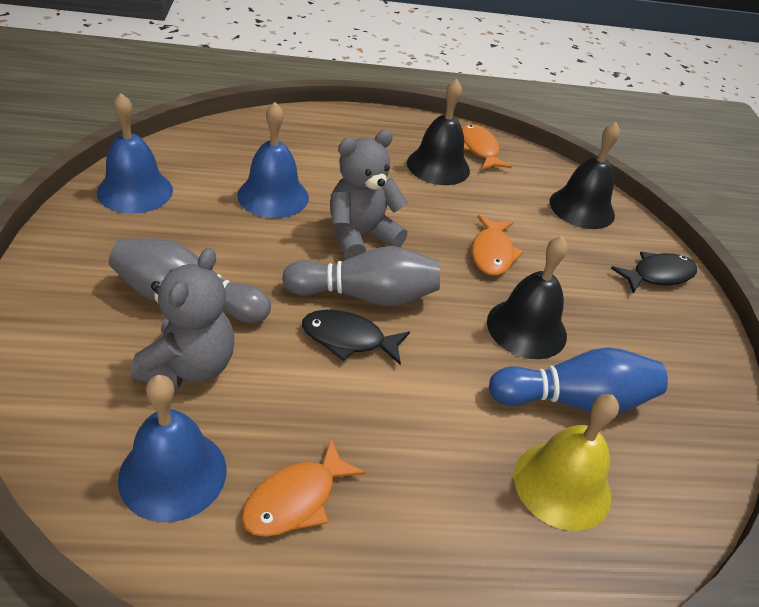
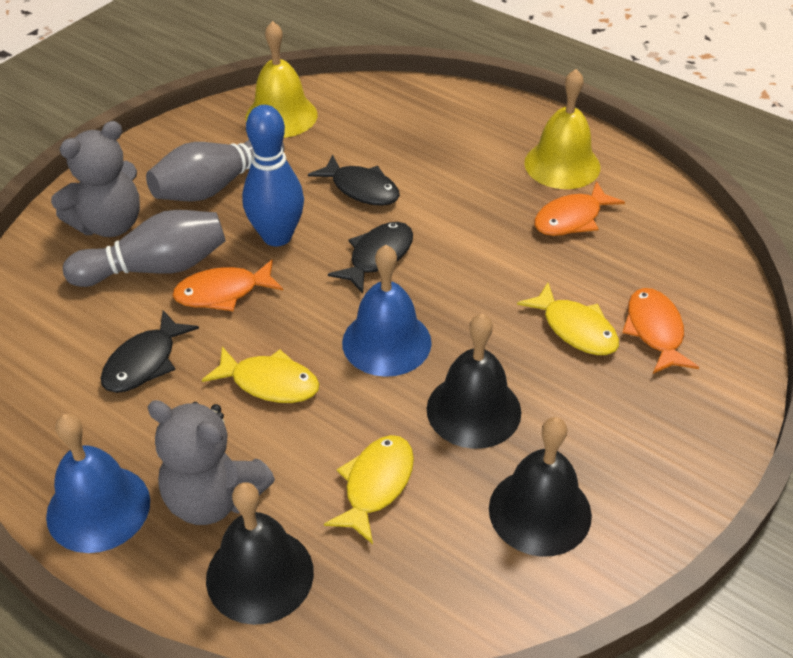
black fish: 2 -> 3
blue bell: 3 -> 2
yellow bell: 1 -> 2
yellow fish: 0 -> 3

